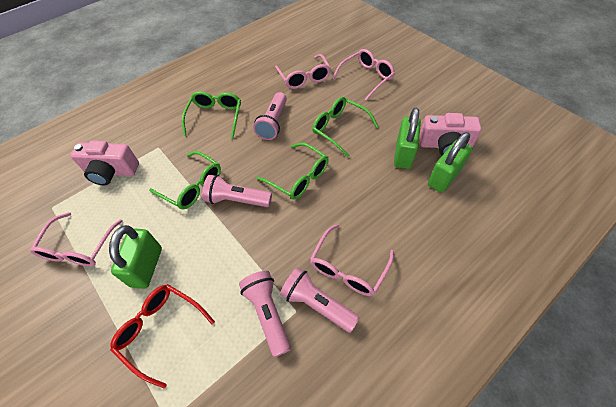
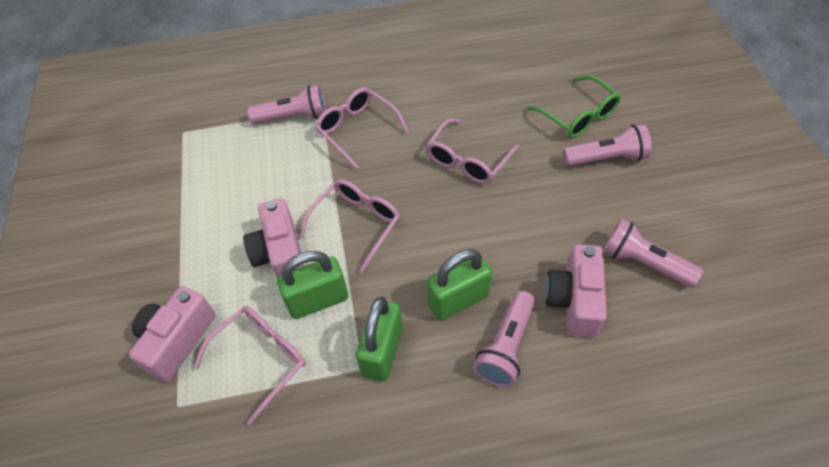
green glasses: 4 -> 1
pink camera: 2 -> 3
red glasses: 1 -> 0

